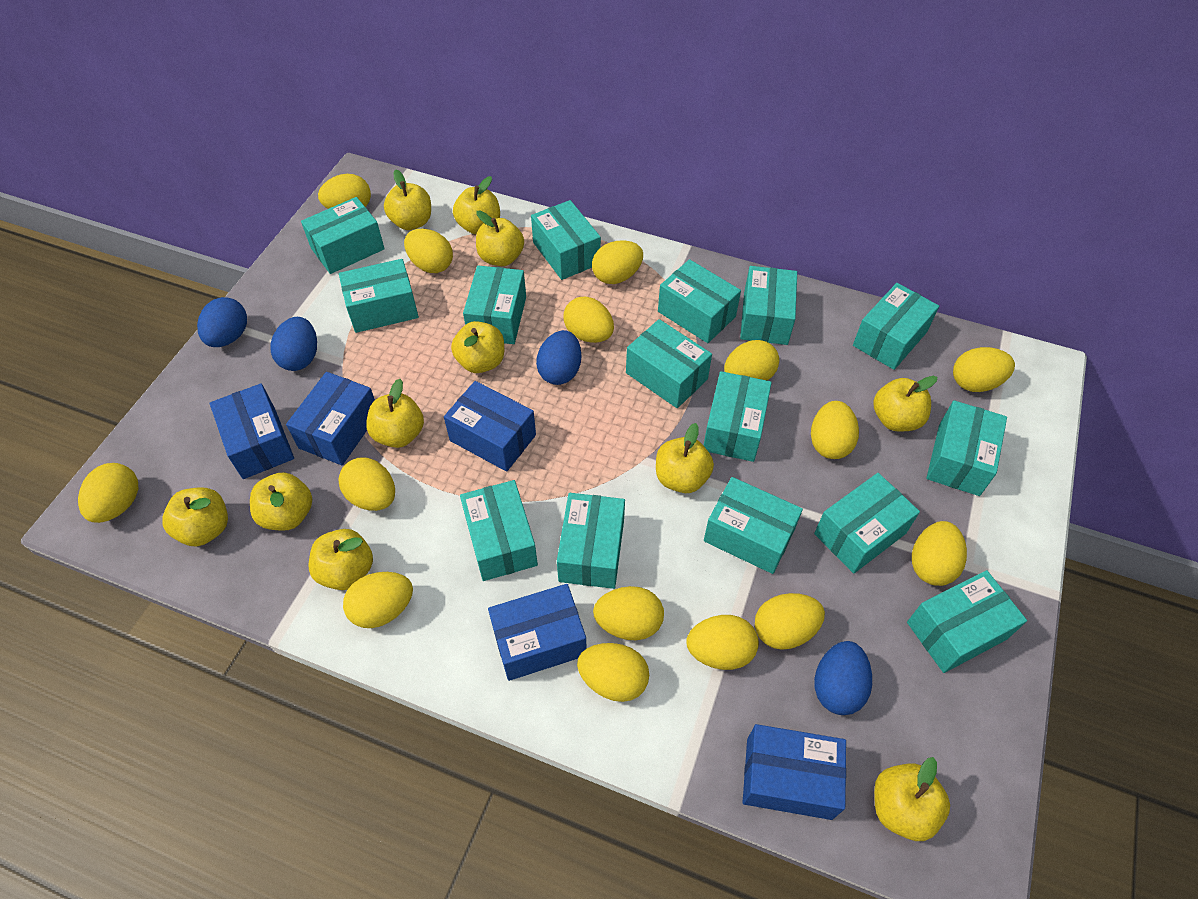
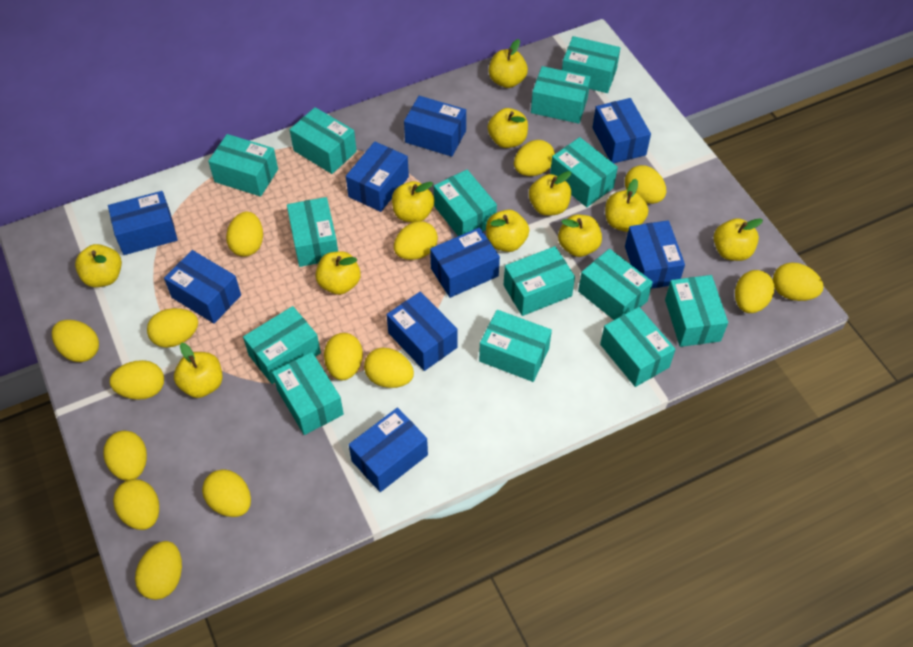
blue box: 5 -> 9
blue egg: 4 -> 0
turquoise box: 15 -> 14

